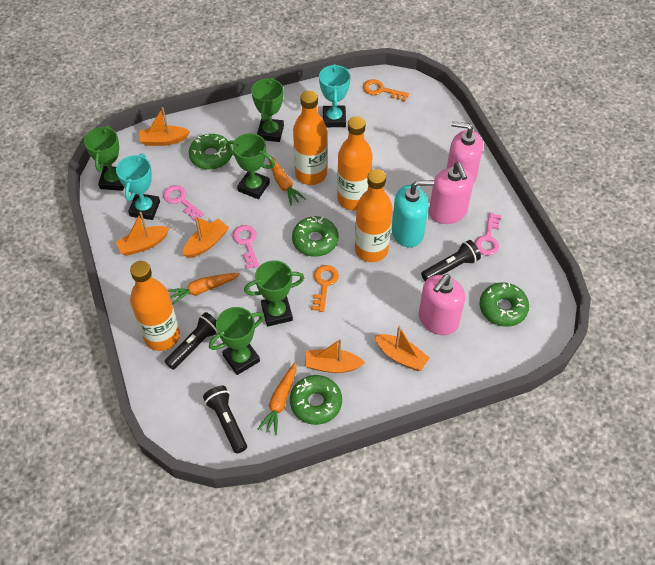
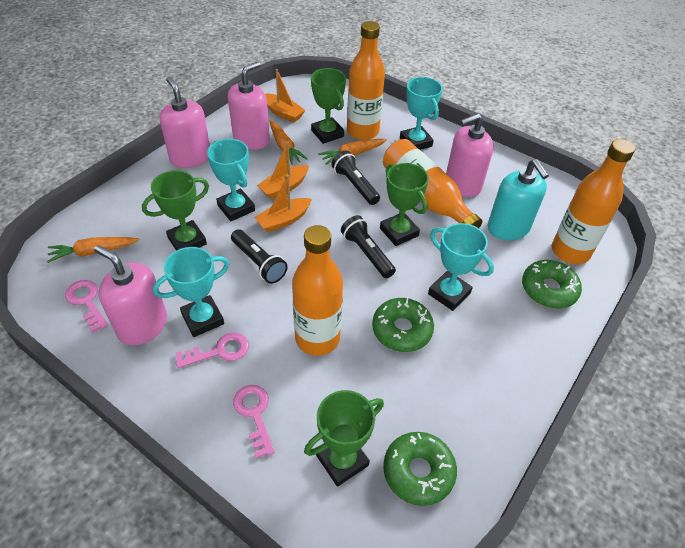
green donut: 4 -> 3
green trophy: 5 -> 4
orange boat: 5 -> 3
orange key: 2 -> 0
pink soap dispenser: 3 -> 4
turquoise trophy: 2 -> 4

